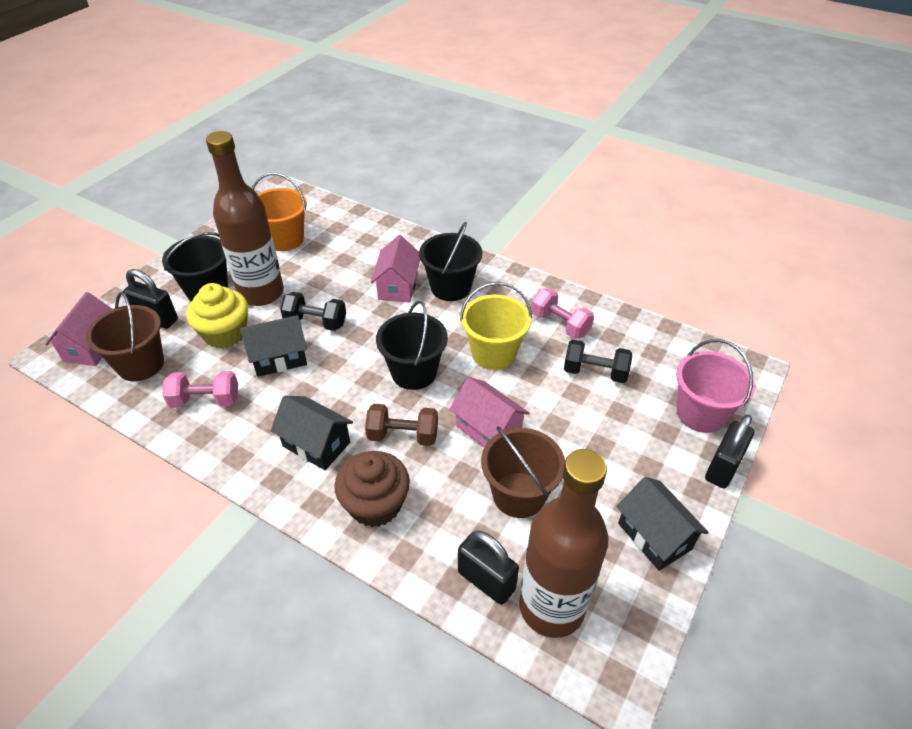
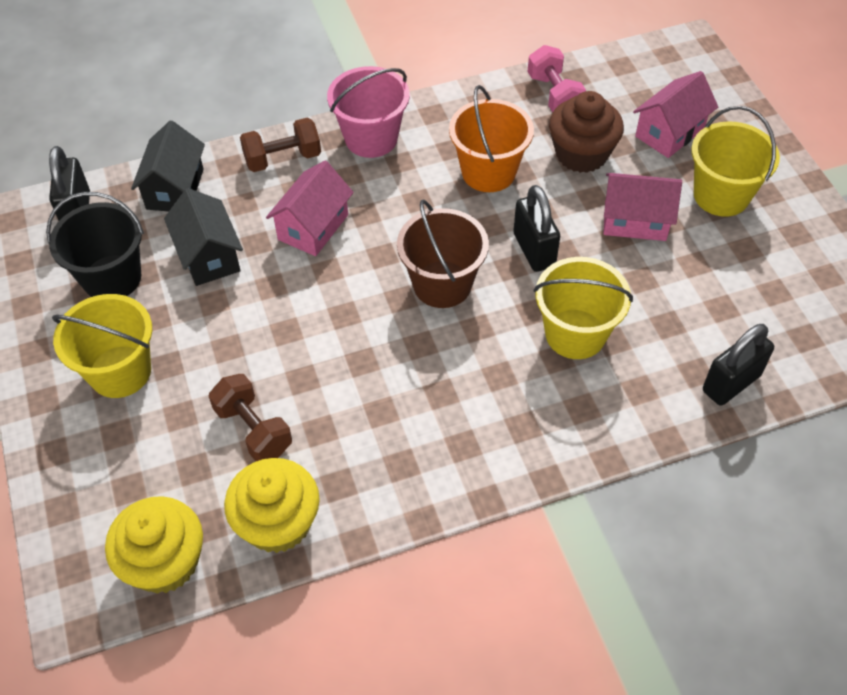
black bucket: 3 -> 1
black dumbbell: 2 -> 0
black house: 3 -> 2
brown bottle: 2 -> 0
brown bucket: 2 -> 1
brown dumbbell: 1 -> 2
pink dumbbell: 2 -> 1
yellow bucket: 1 -> 3
yellow cupcake: 1 -> 2

